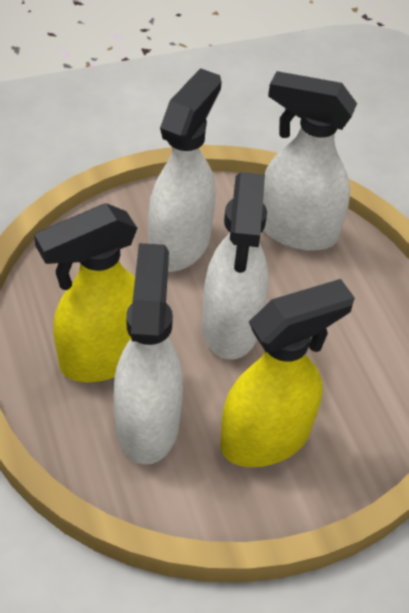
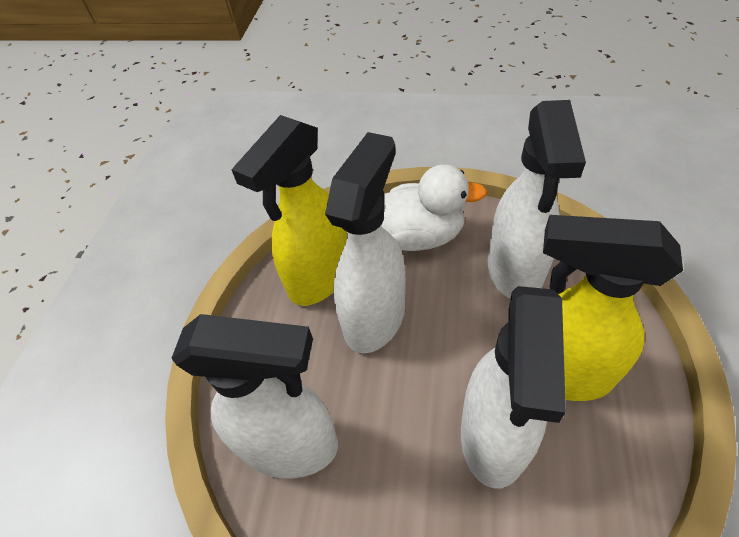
white duck: 0 -> 1

